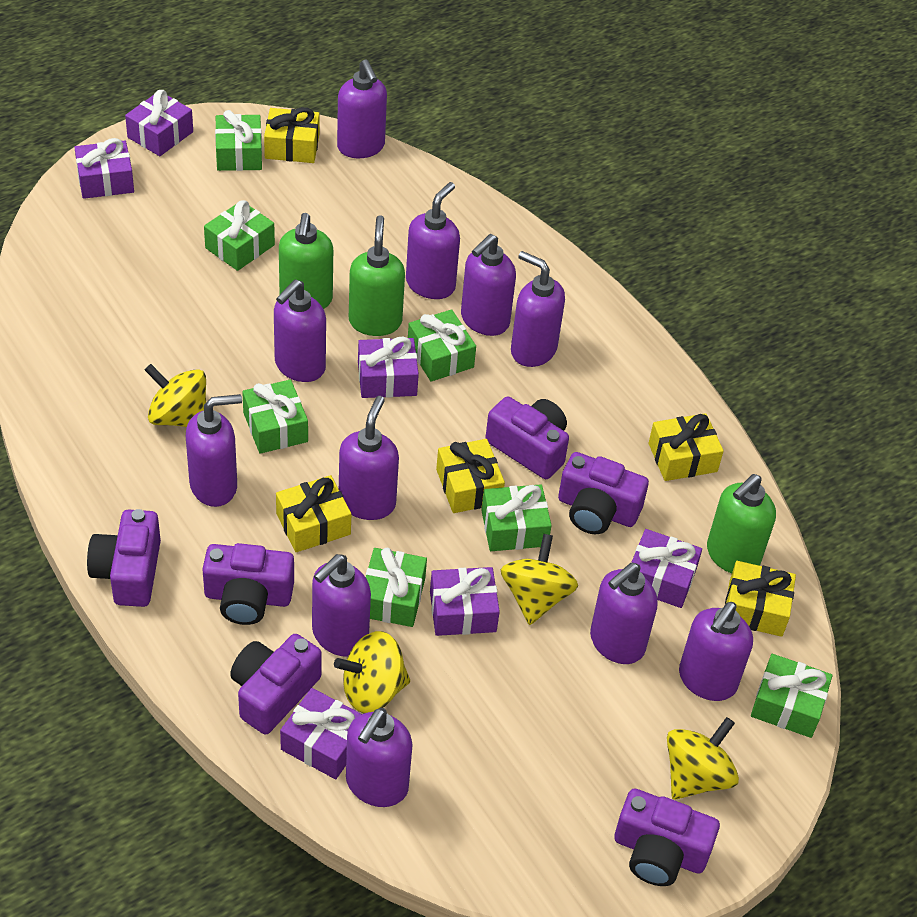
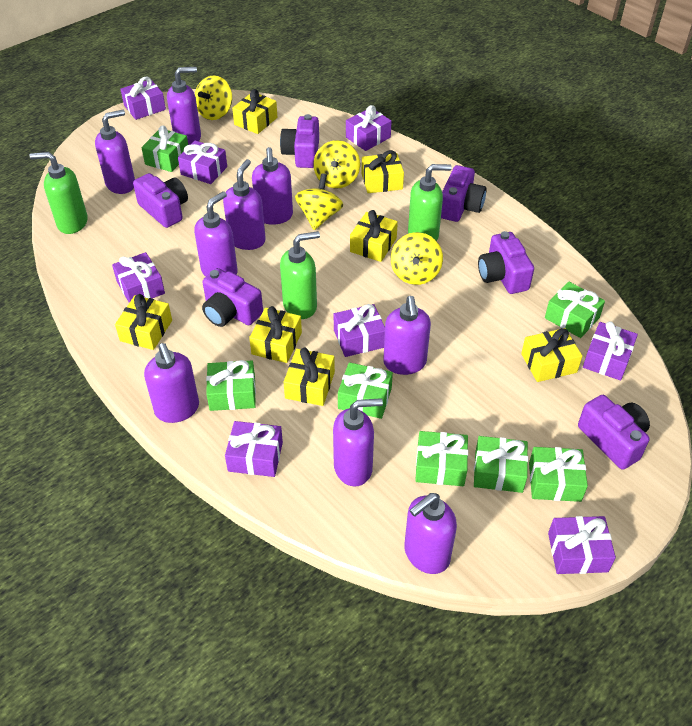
purple gift: 6 -> 8
purple soap dispenser: 11 -> 9
yellow gift: 5 -> 7

